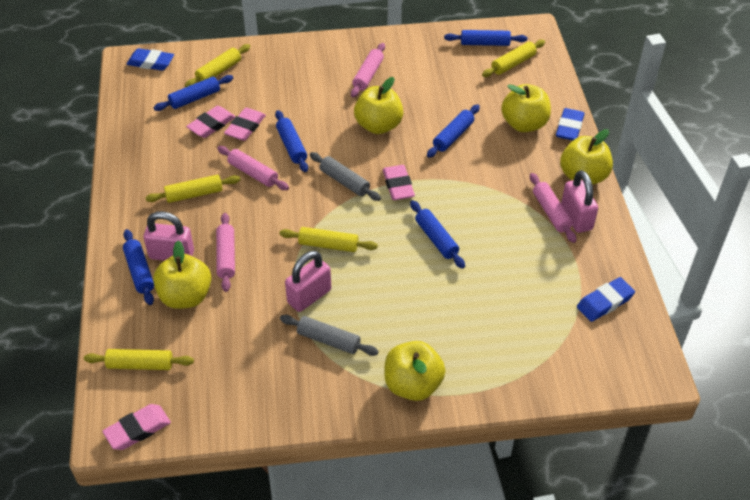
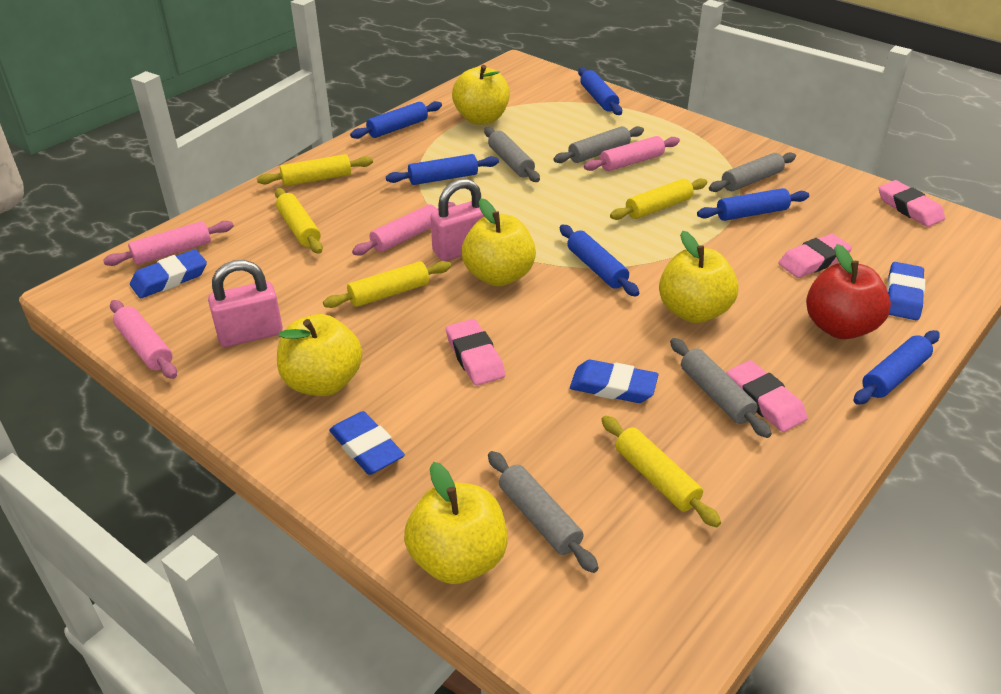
blue eraser: 3 -> 4
grey rolling pin: 2 -> 5
pink padlock: 3 -> 2
red apple: 0 -> 1

